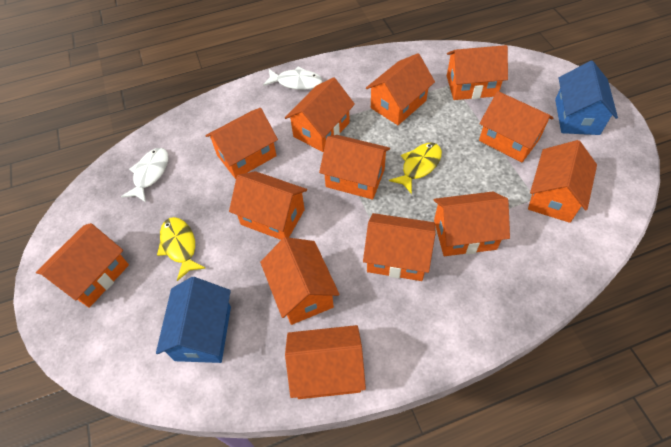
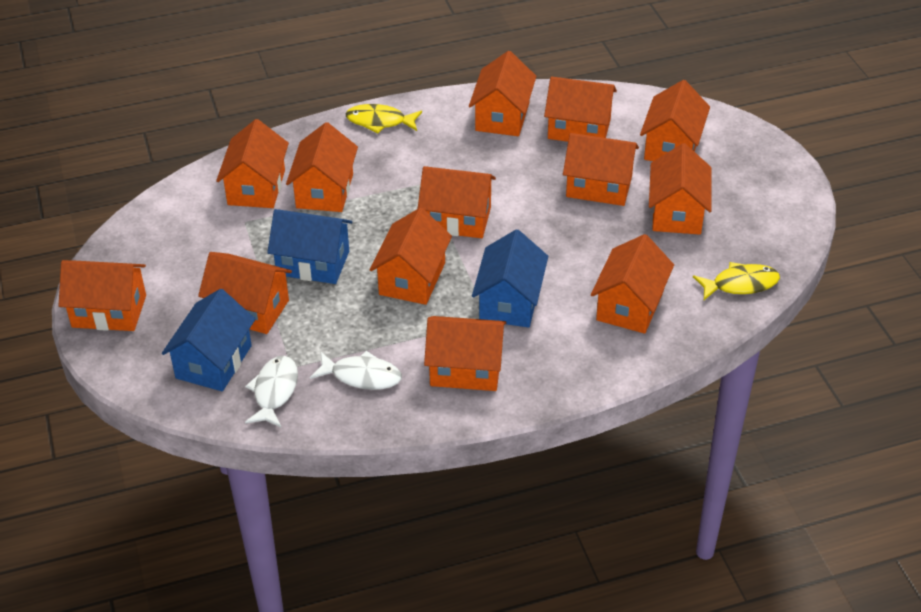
blue house: 2 -> 3

